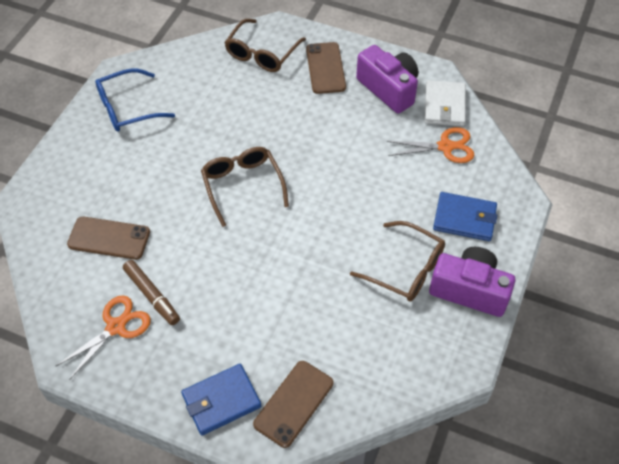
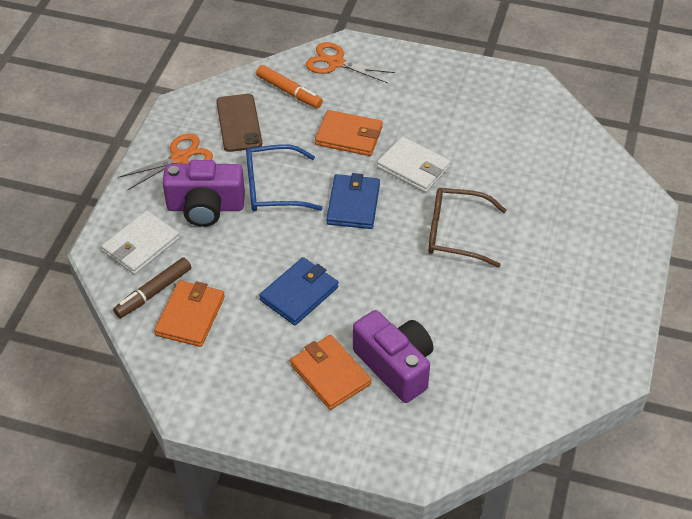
brown glasses: 3 -> 1
brown phone: 3 -> 1
orange marker: 0 -> 1
orange wallet: 0 -> 3
white wallet: 1 -> 2

